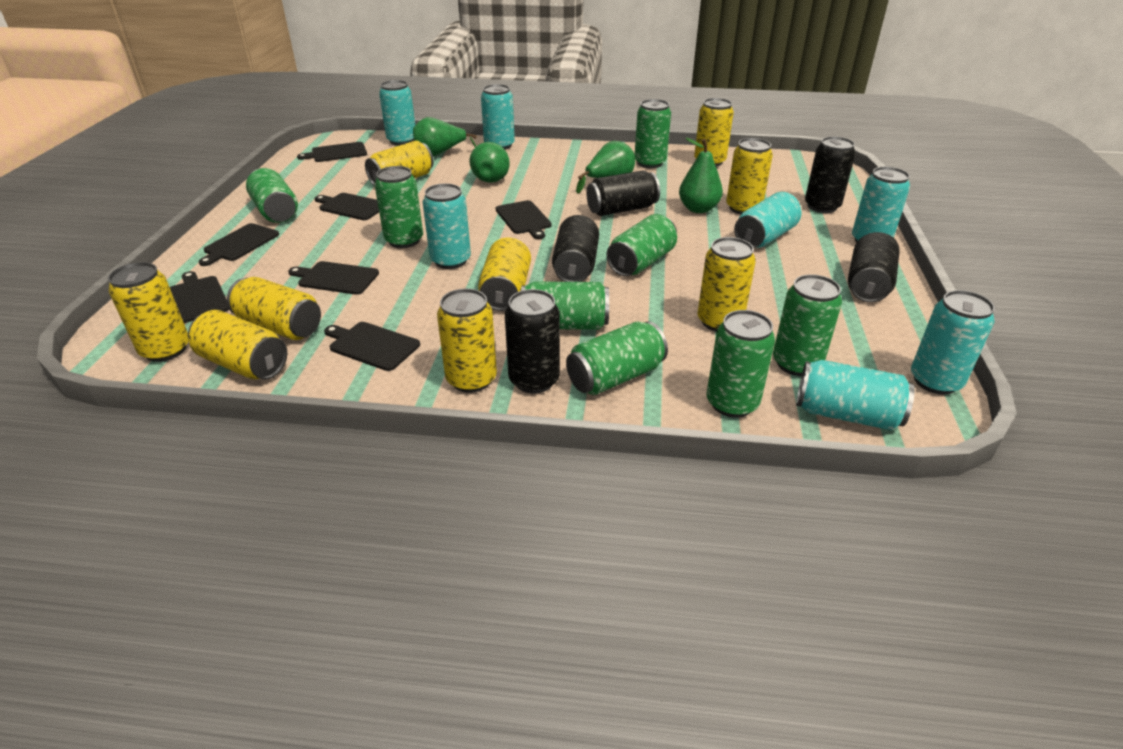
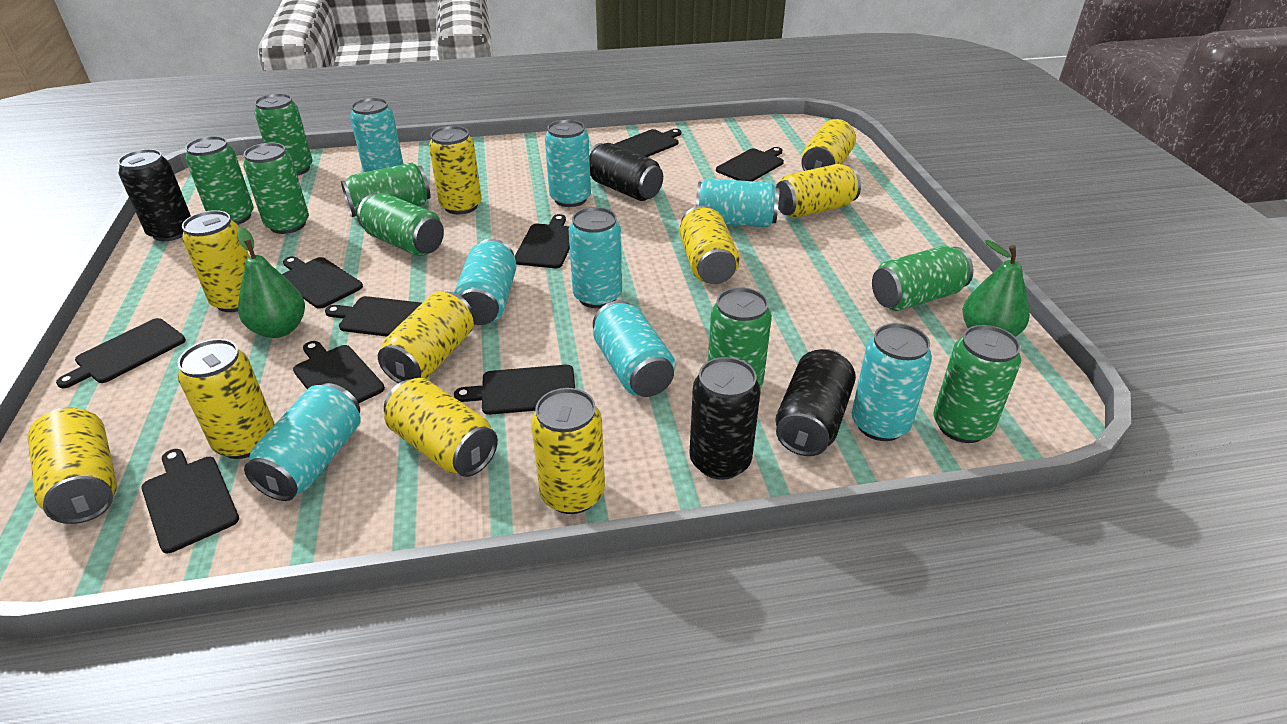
black can: 5 -> 4
black cutting board: 7 -> 9
green pear: 4 -> 2
turquoise can: 7 -> 8
yellow can: 9 -> 10

